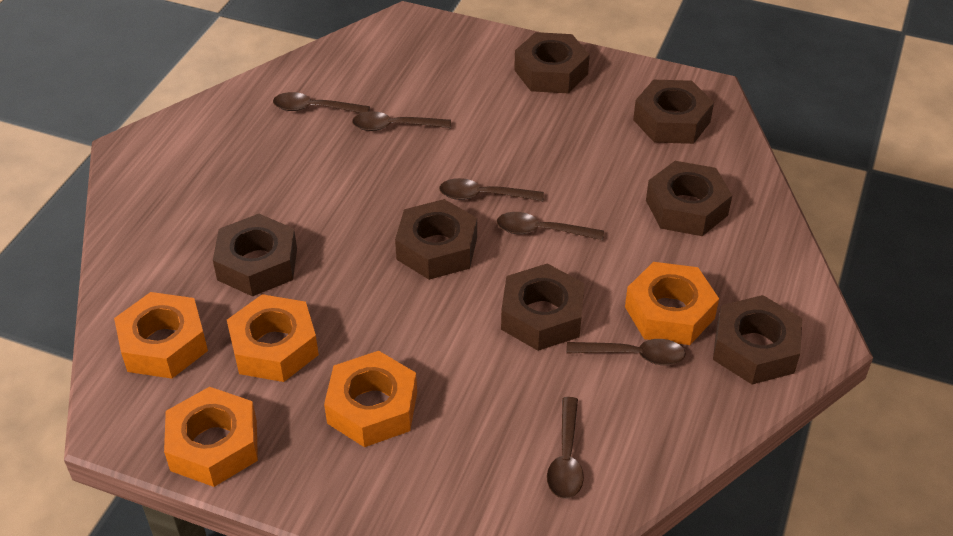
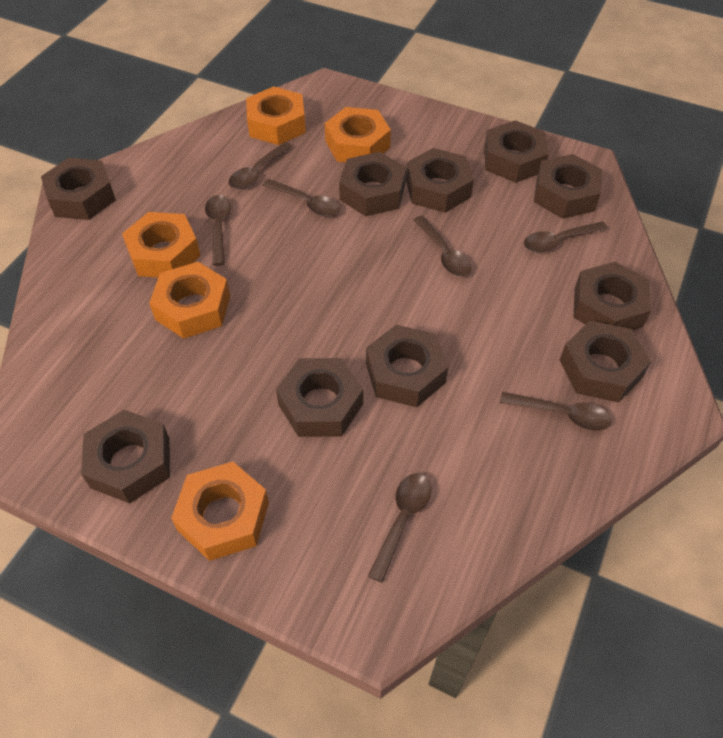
brown nut: 7 -> 10
brown spoon: 6 -> 7

